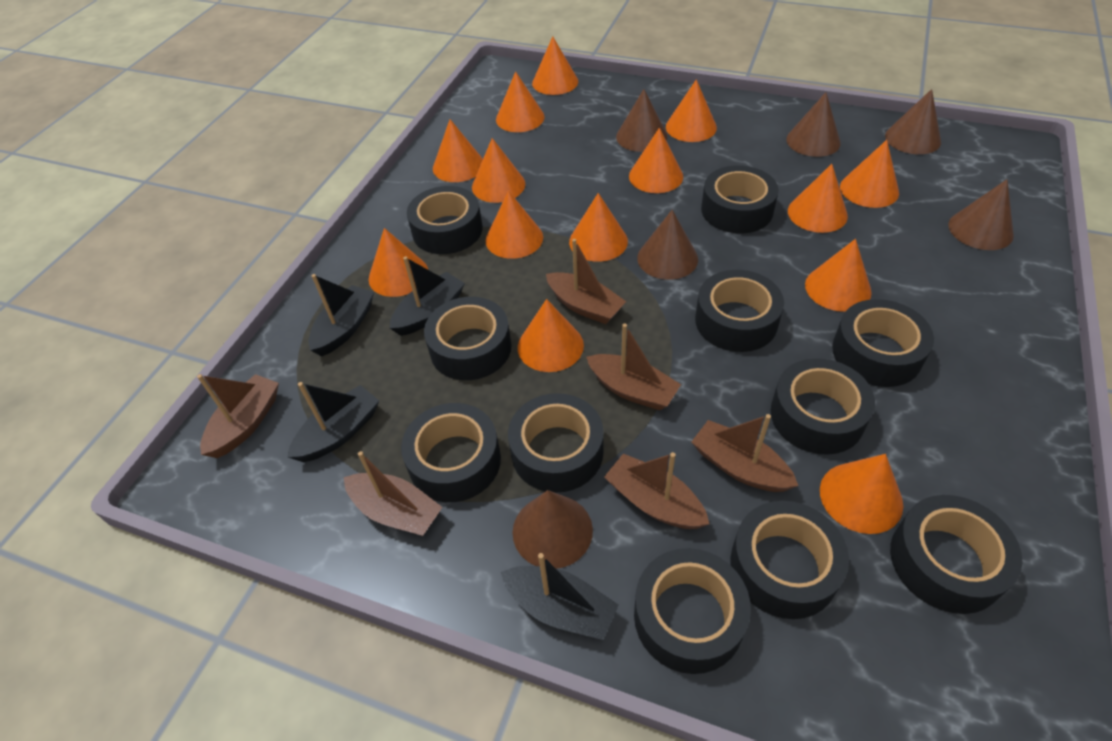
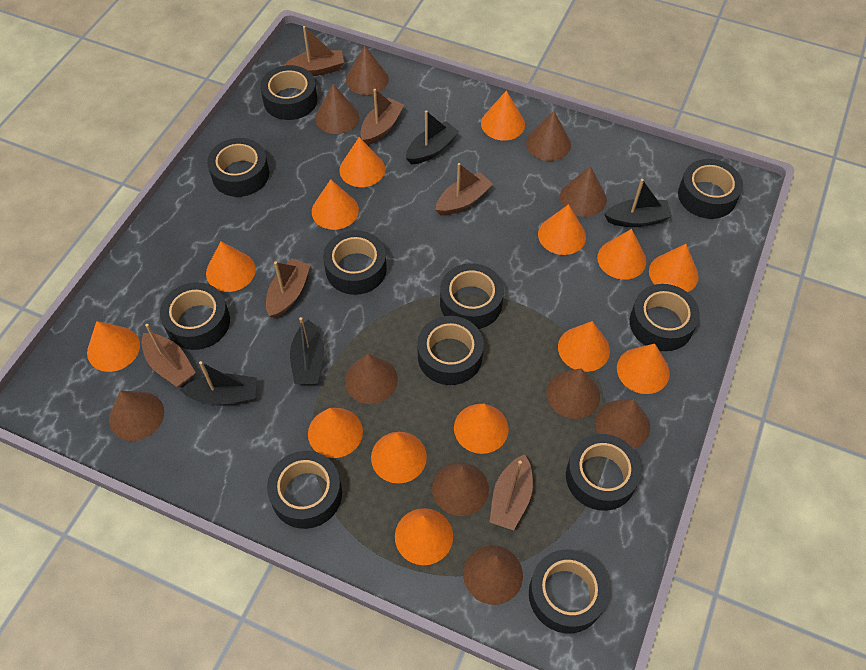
brown cone: 6 -> 10

